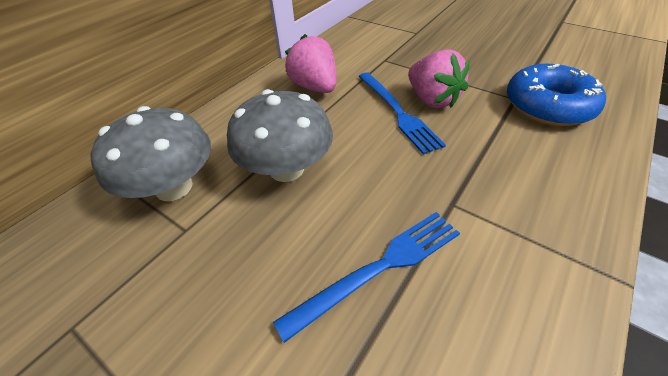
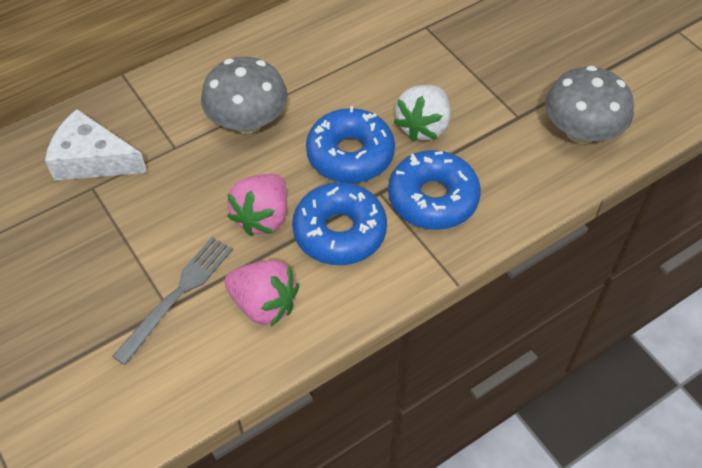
blue donut: 1 -> 3
blue fork: 2 -> 0
grey fork: 0 -> 1
white cheese: 0 -> 1
white strawberry: 0 -> 1

